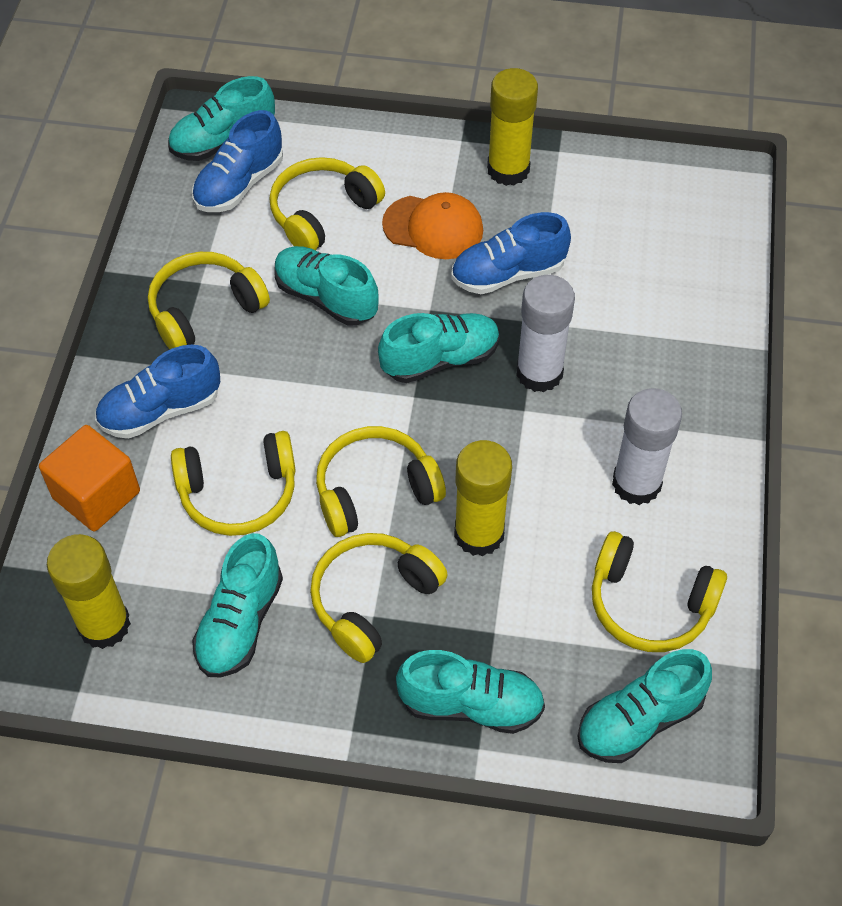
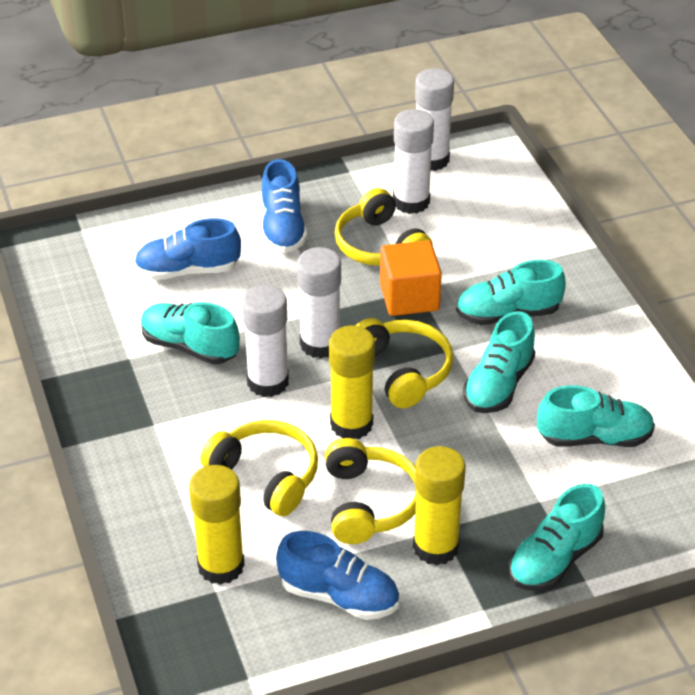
orange cap: 1 -> 0
turquoise shoe: 6 -> 5
white glue stick: 2 -> 4
yellow headphones: 6 -> 4

